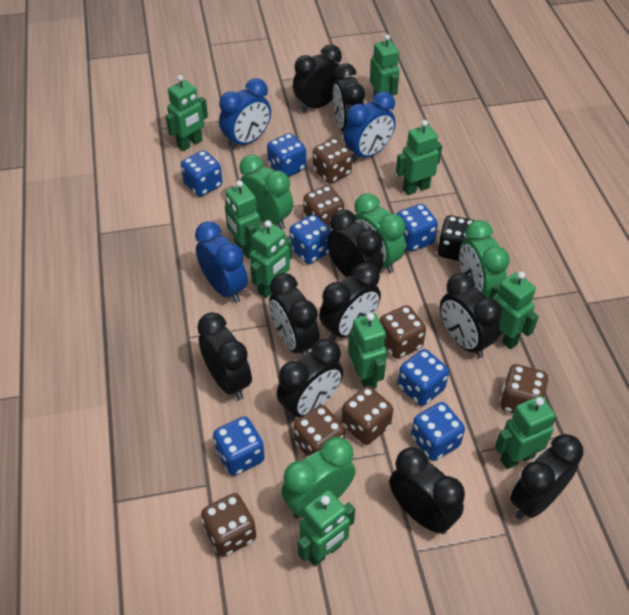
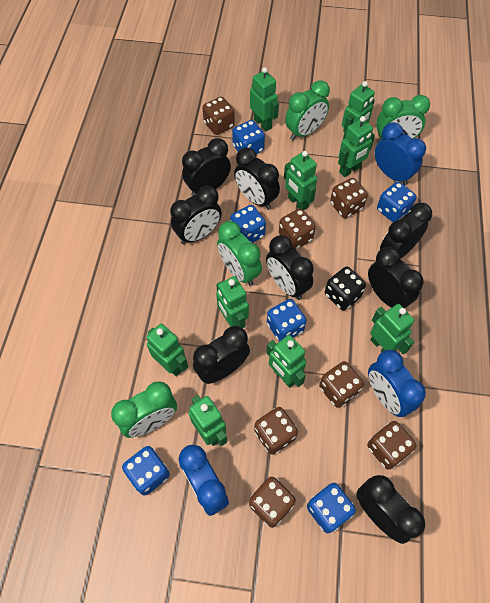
black clock: 10 -> 8
blue dice: 7 -> 6

